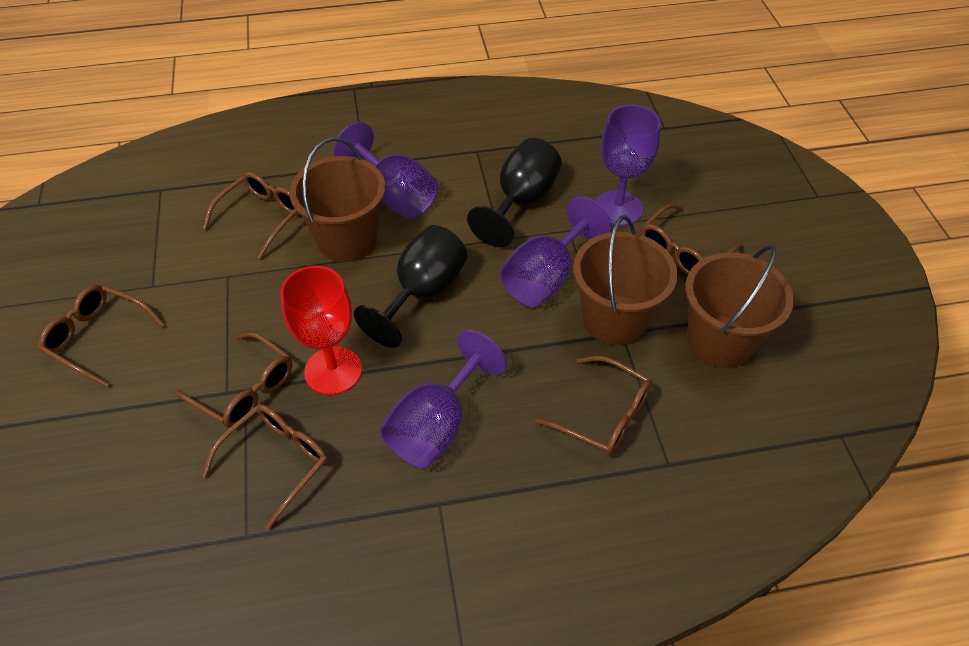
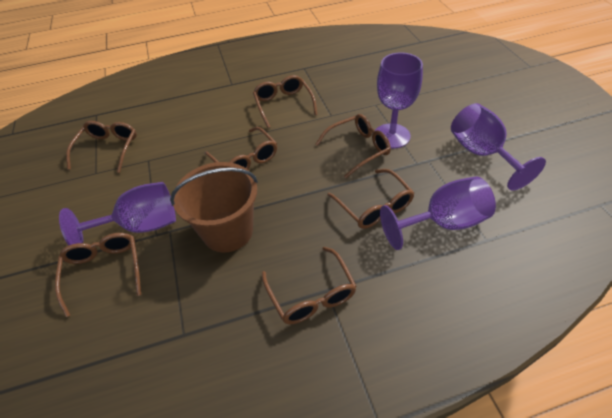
black goblet: 2 -> 0
brown bucket: 3 -> 1
brown glasses: 6 -> 7
red goblet: 1 -> 0

